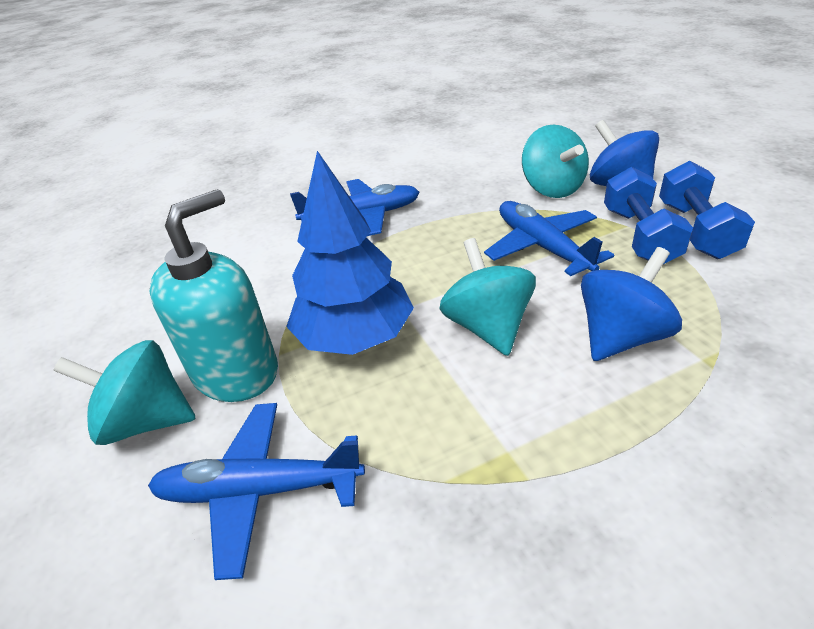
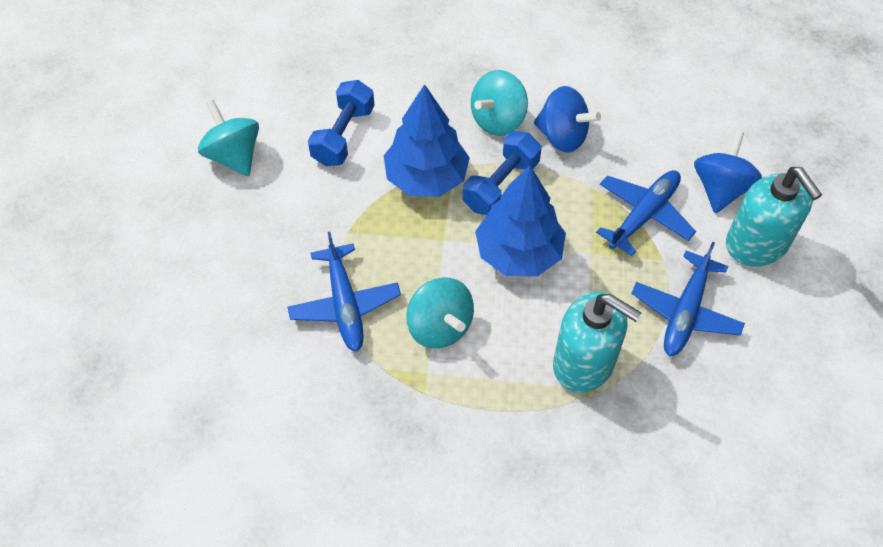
blue tree: 1 -> 2
turquoise soap dispenser: 1 -> 2

